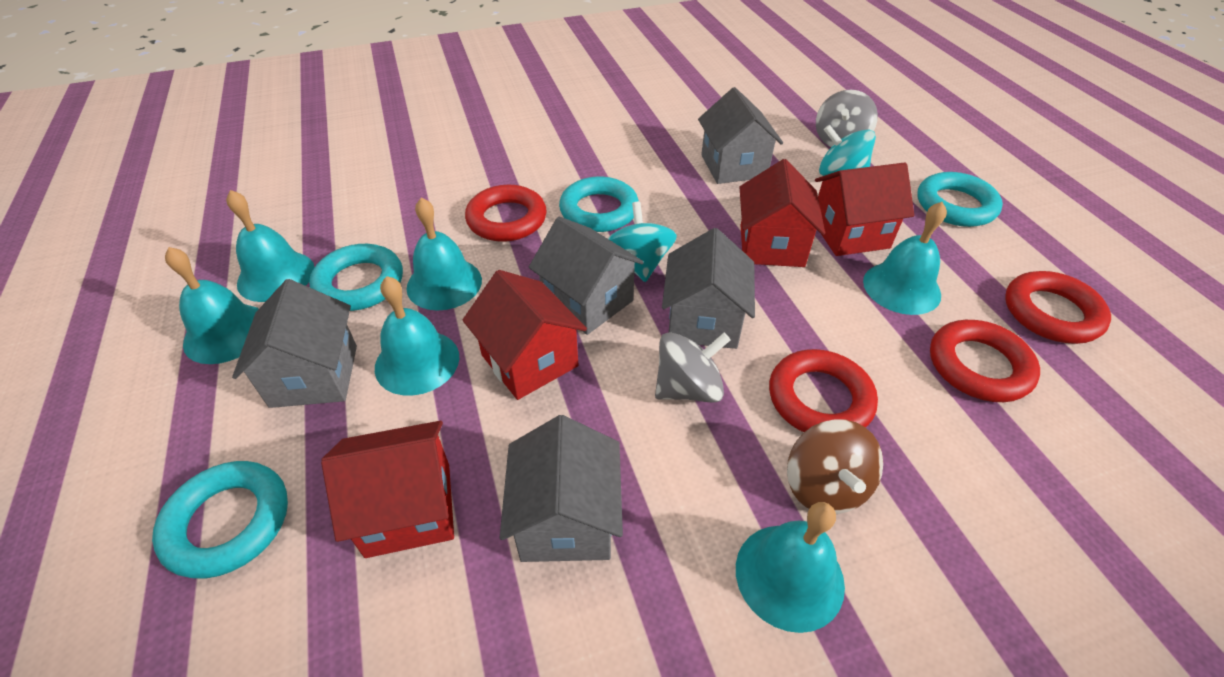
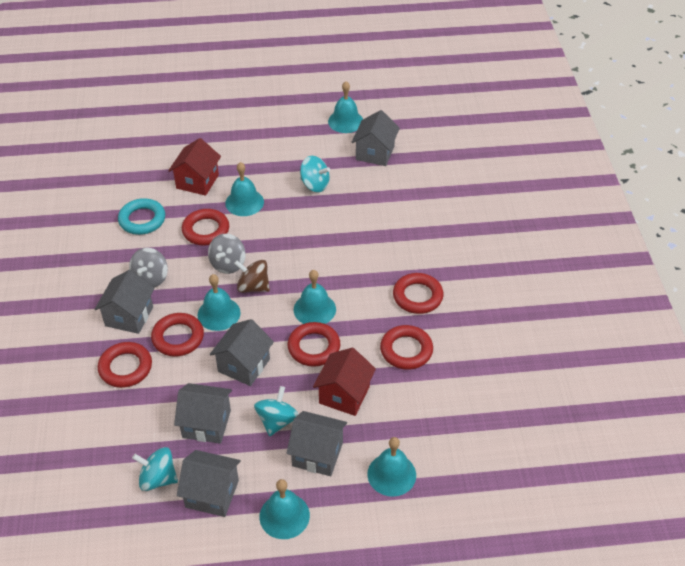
grey house: 5 -> 6
red house: 4 -> 2
red ring: 4 -> 6
turquoise ring: 4 -> 1
turquoise spinning top: 2 -> 3

